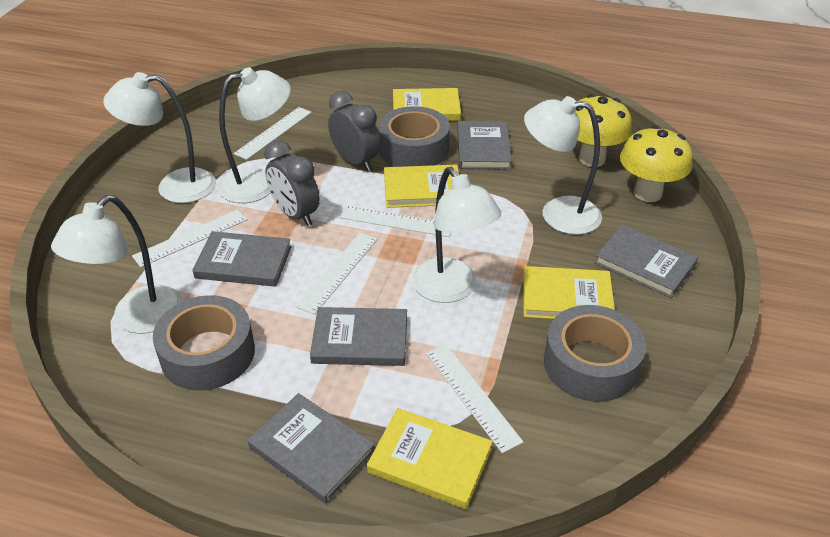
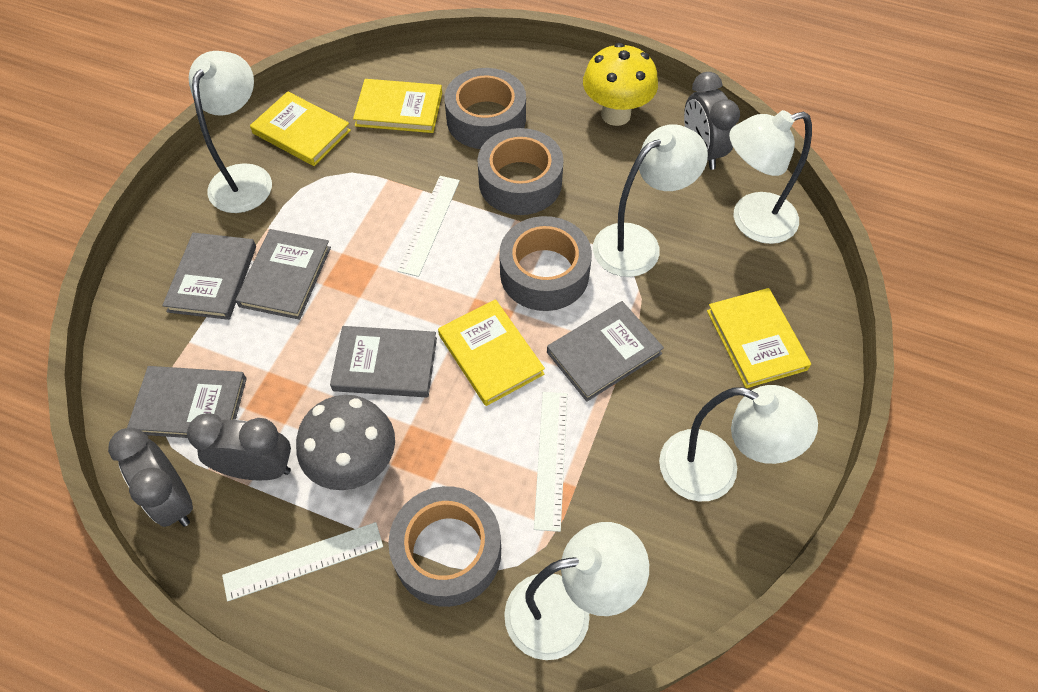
grey clock: 2 -> 3
grey mushroom: 0 -> 1
grey tape: 3 -> 4
white ruler: 5 -> 3
yellow mushroom: 2 -> 1

